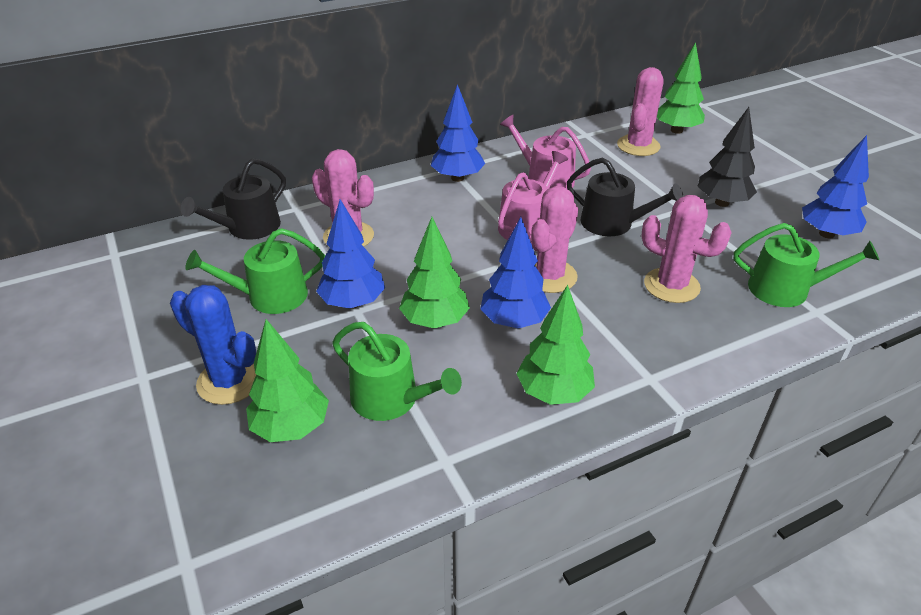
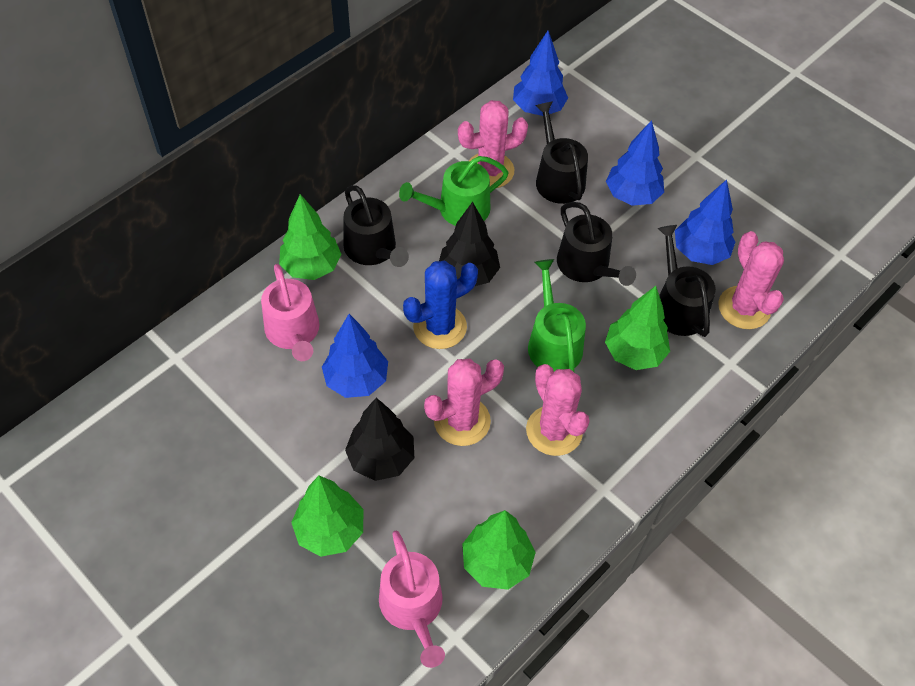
black tree: 1 -> 2
black watering can: 2 -> 4
green watering can: 3 -> 2

